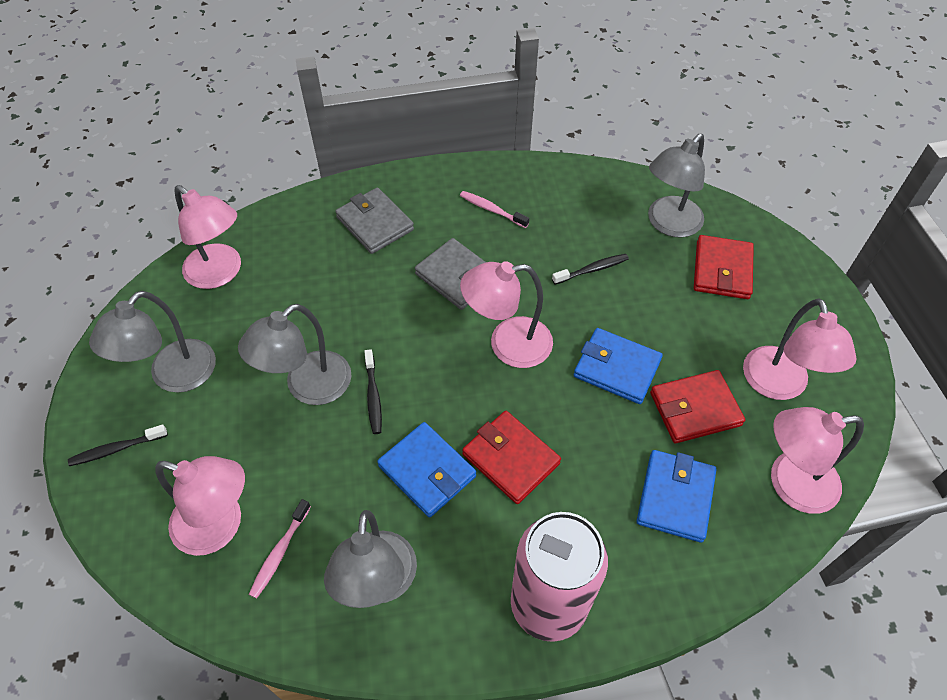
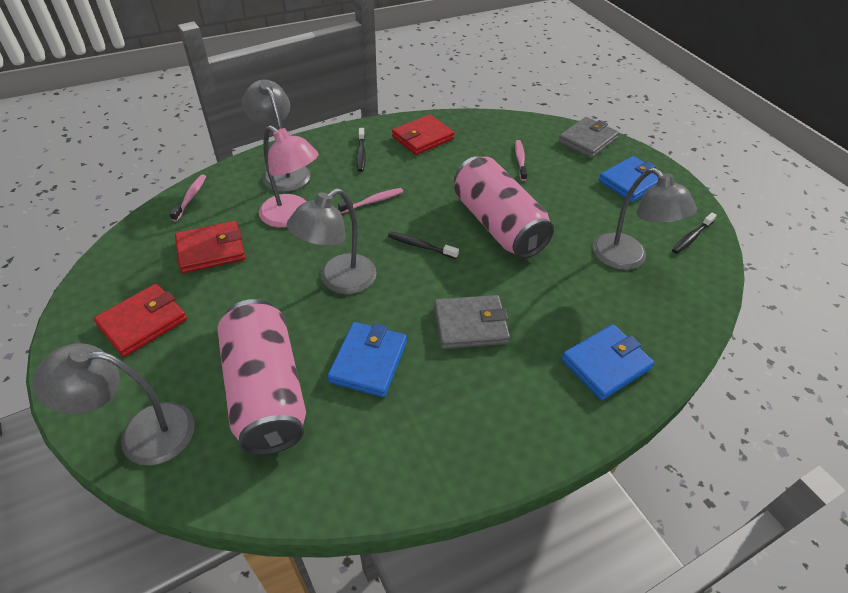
pink can: 1 -> 2
pink lamp: 5 -> 1
pink toothbrush: 2 -> 3

